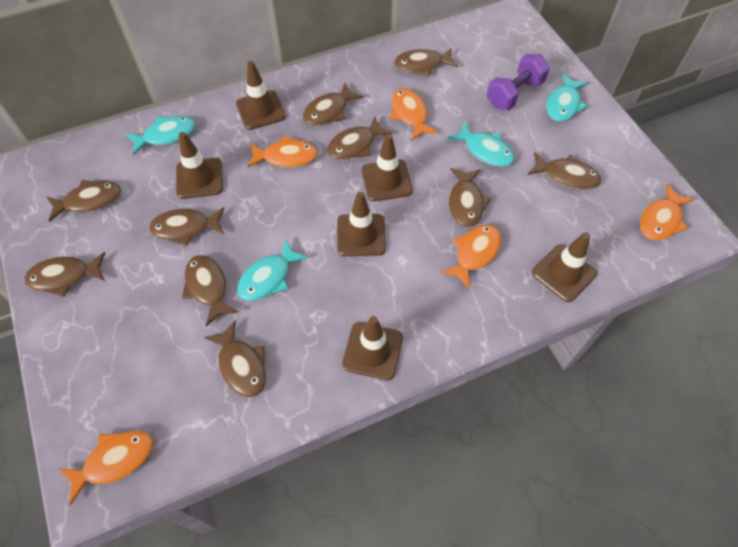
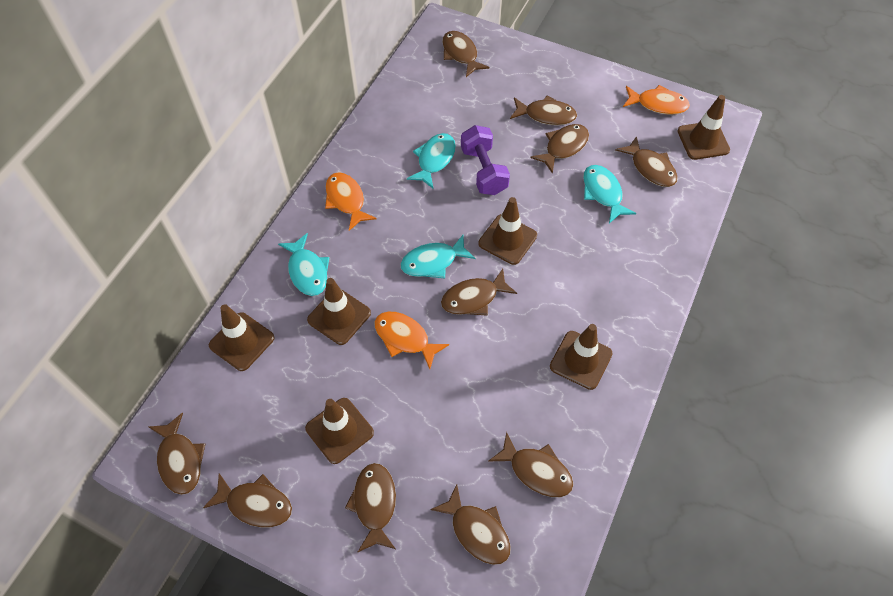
orange fish: 5 -> 3

